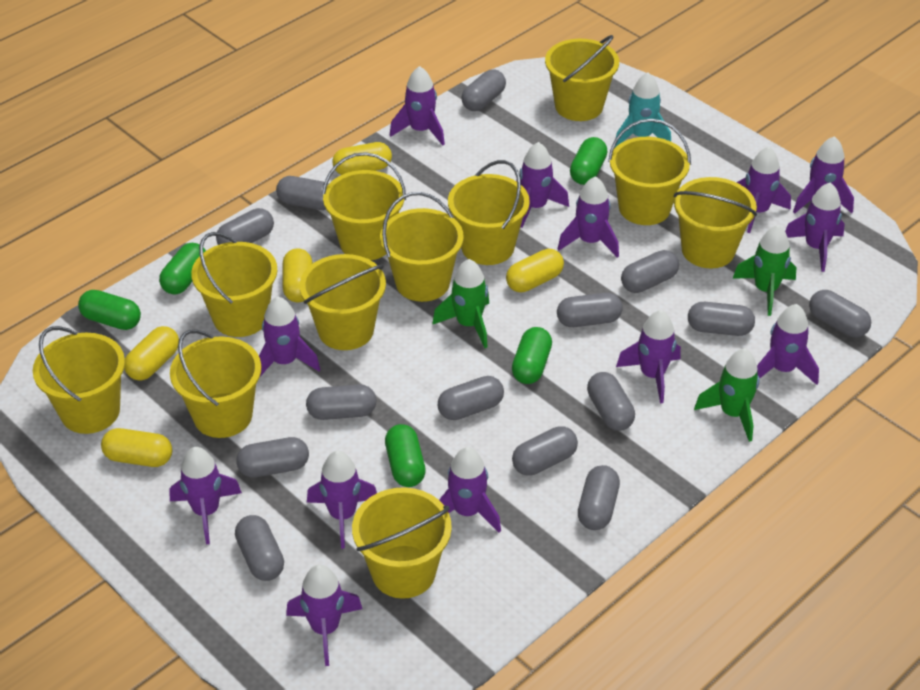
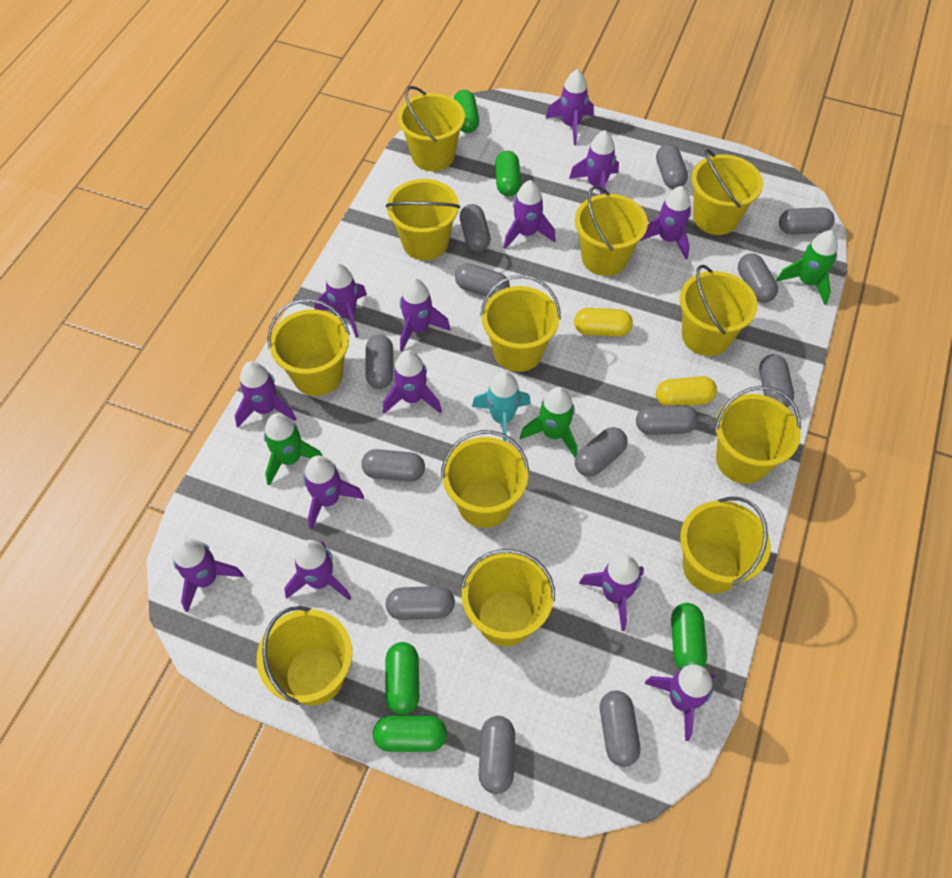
grey capsule: 14 -> 13
yellow bucket: 11 -> 12
yellow capsule: 5 -> 2

